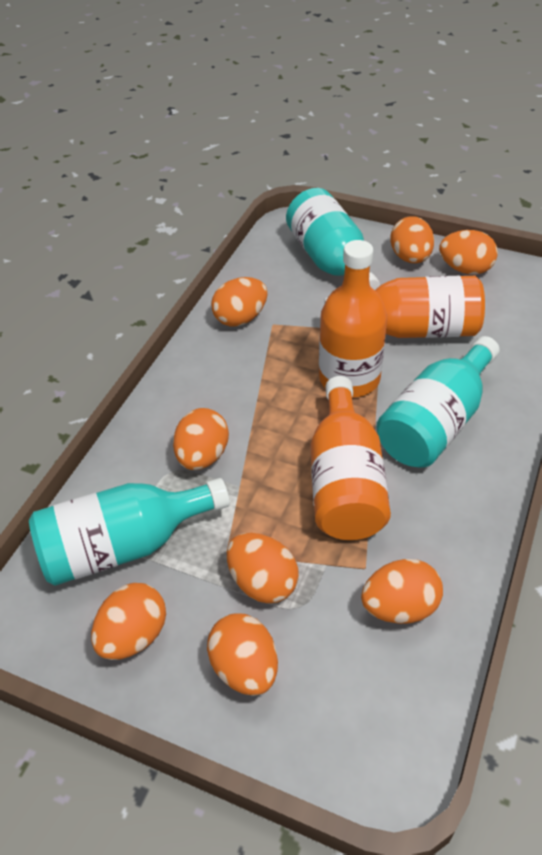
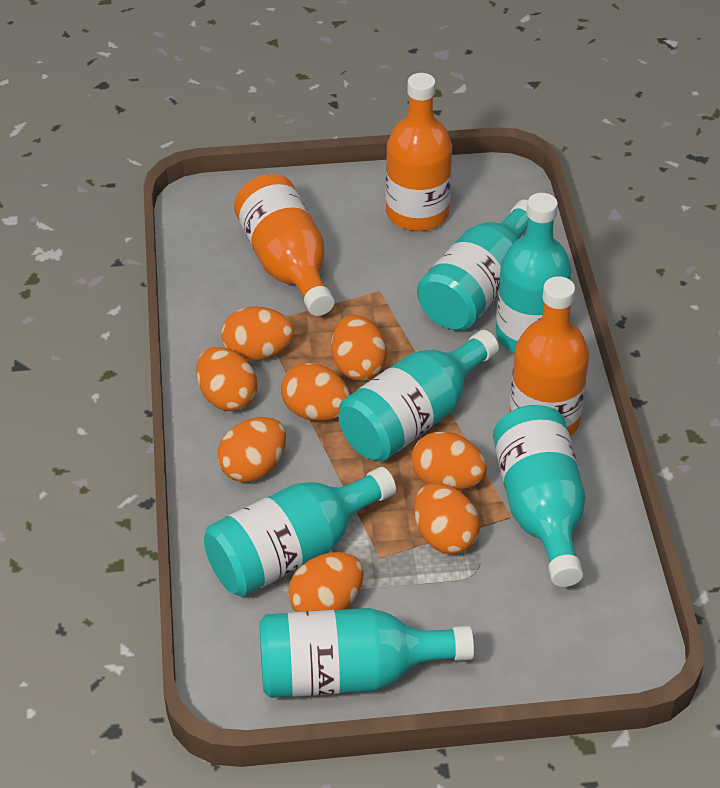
turquoise bottle: 3 -> 6

